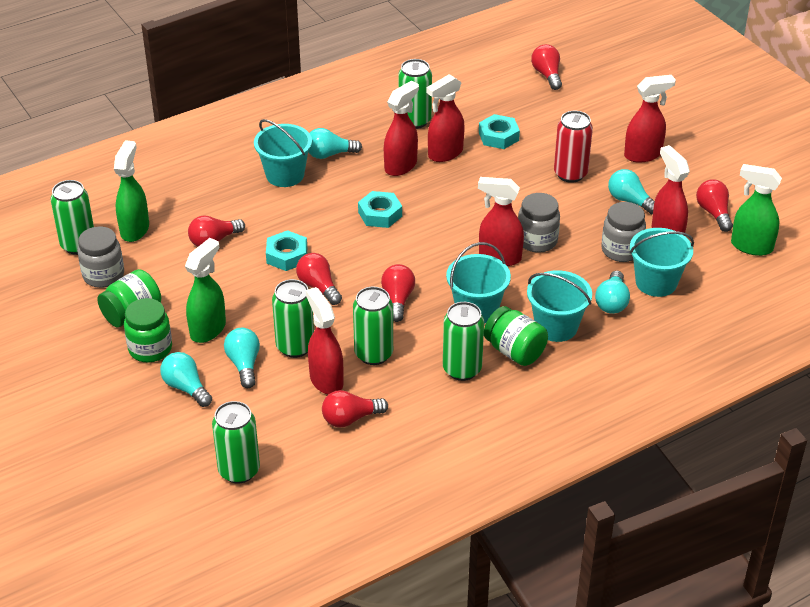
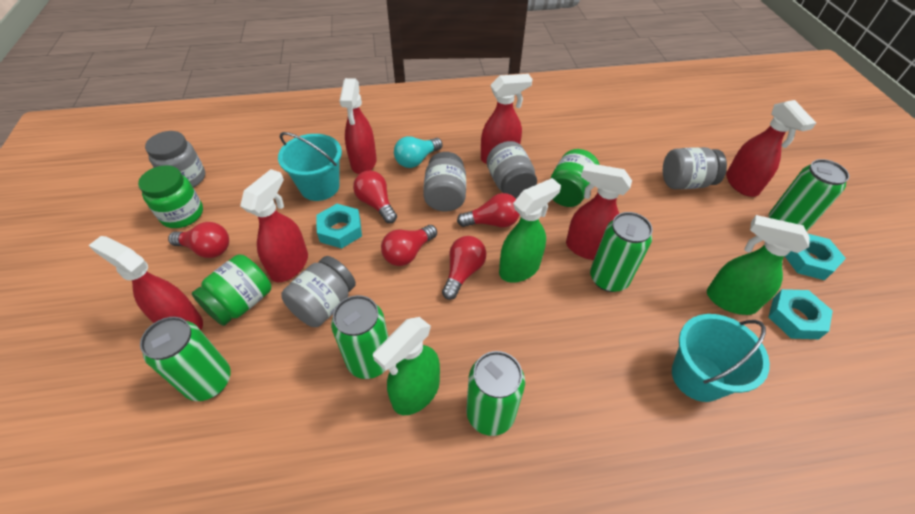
green can: 6 -> 5
grey jar: 3 -> 5
red can: 1 -> 0
red light bulb: 6 -> 5
turquoise bucket: 4 -> 2
turquoise light bulb: 5 -> 1

